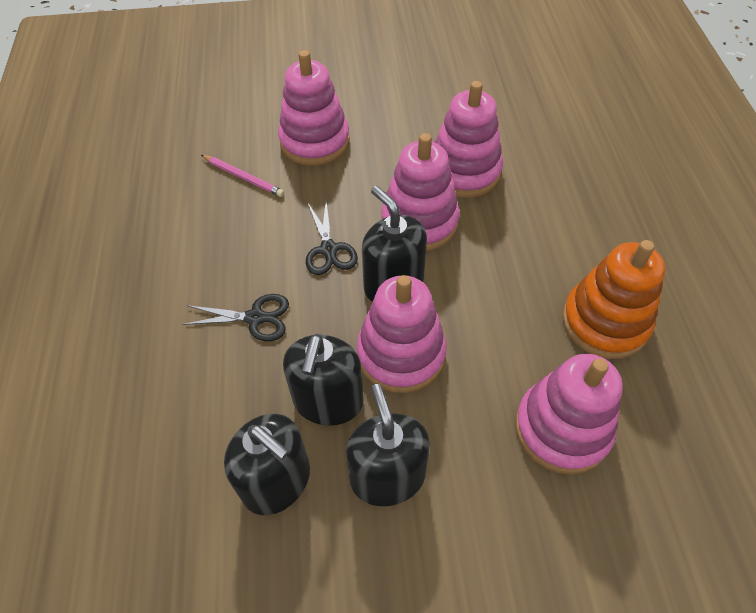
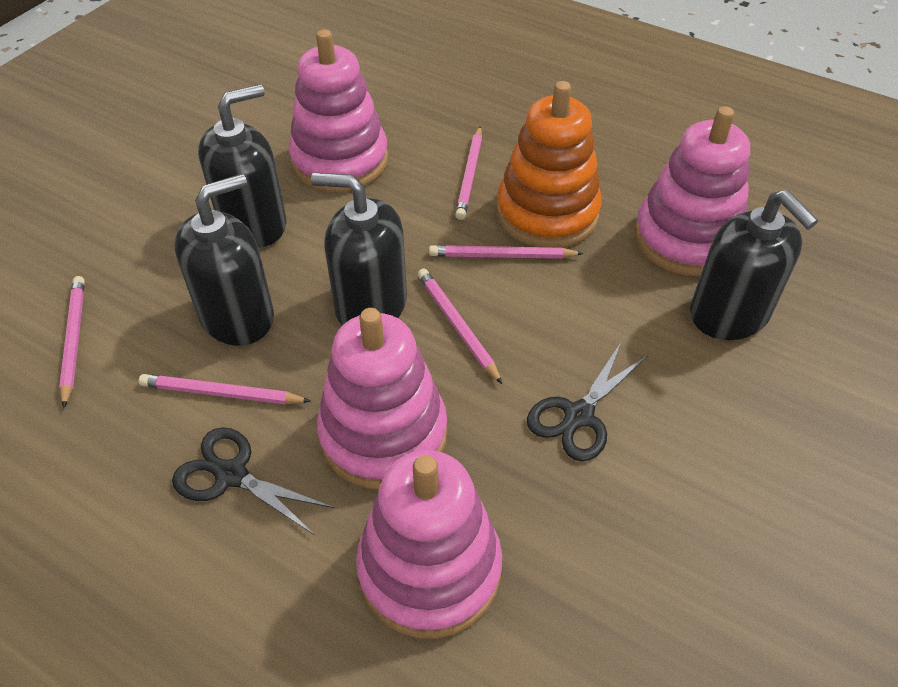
pink pencil: 1 -> 5
pink stacking toy: 5 -> 4

